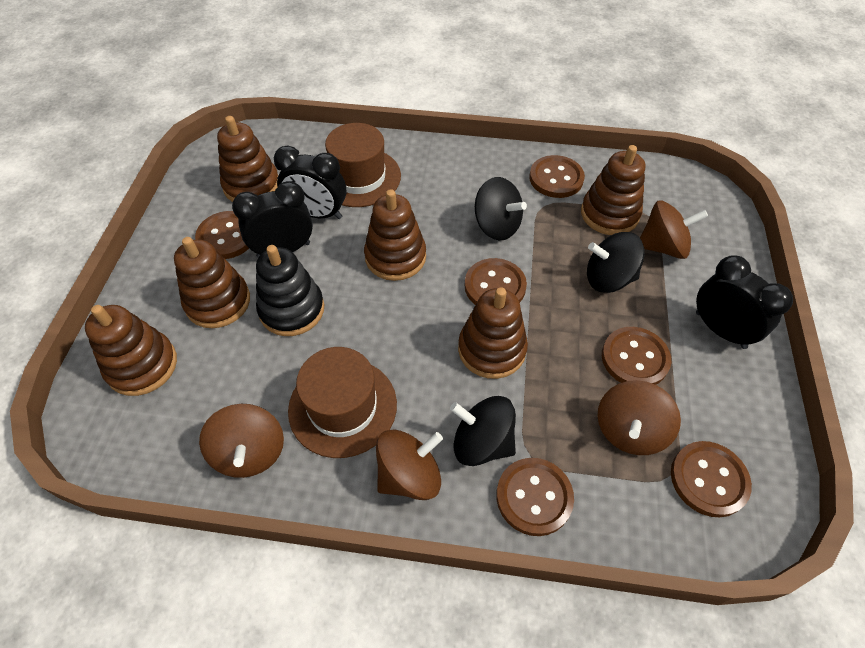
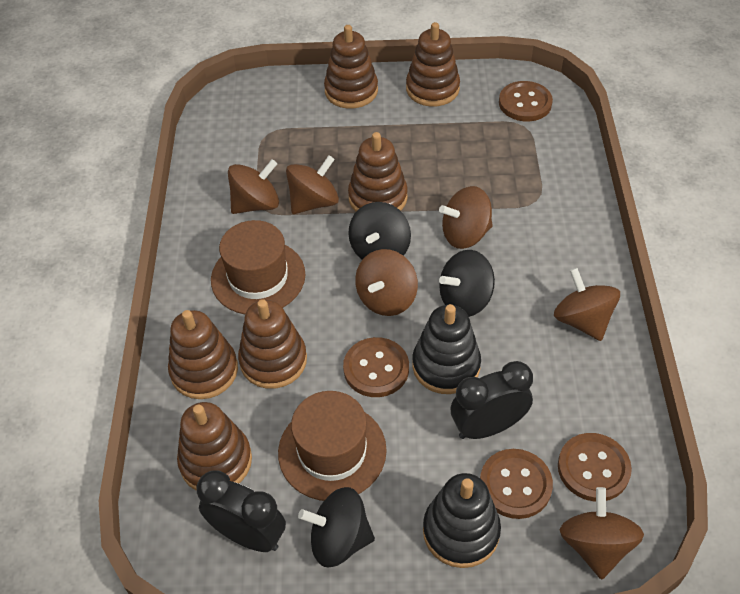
black clock: 3 -> 2
black stacking toy: 1 -> 2
brown button: 6 -> 4
brown spinning top: 4 -> 6

